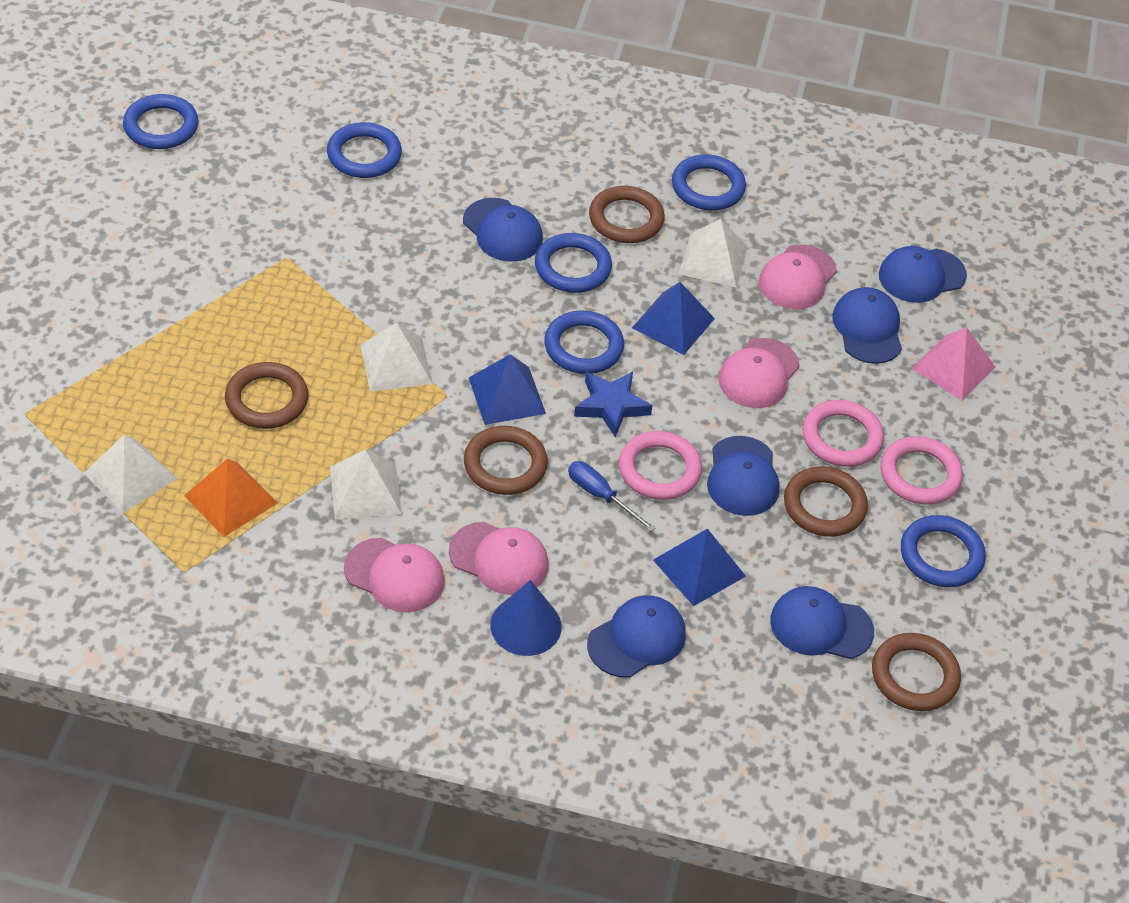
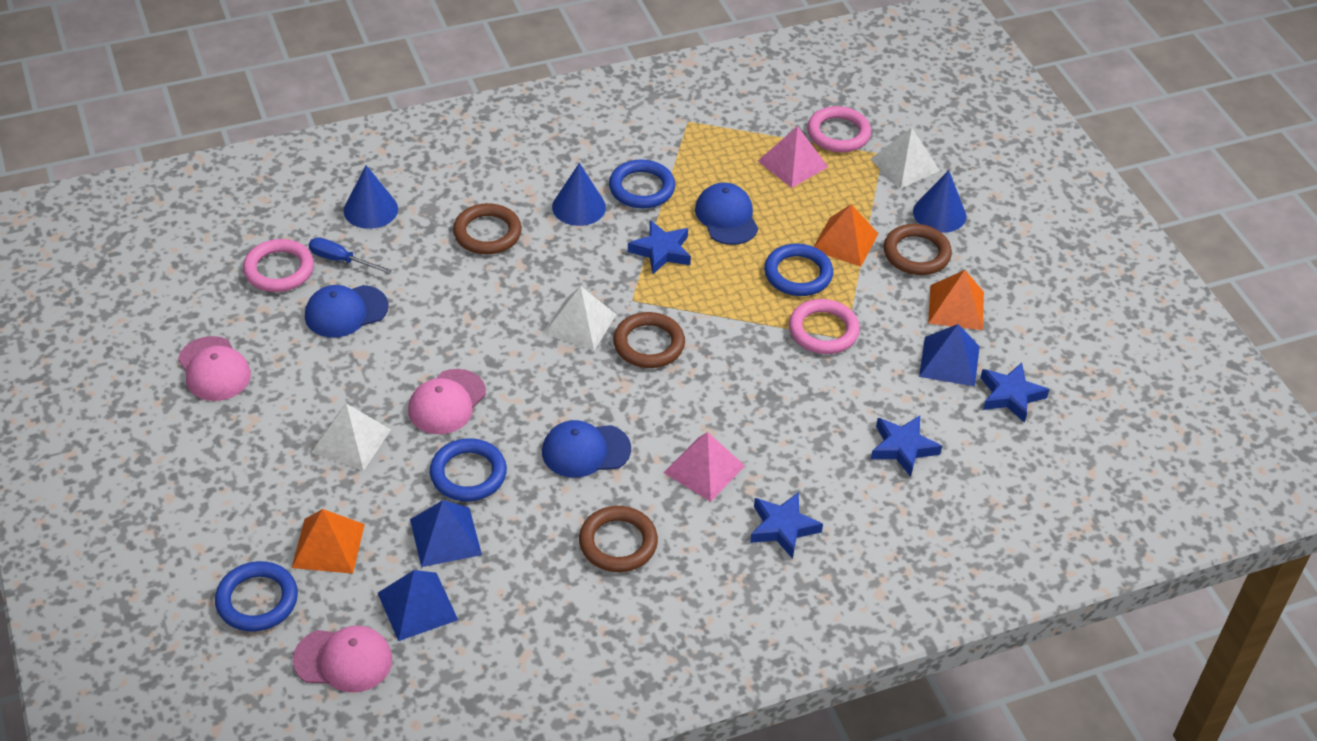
blue cap: 6 -> 3
blue cone: 1 -> 3
blue ring: 6 -> 4
blue star: 1 -> 4
brown ring: 5 -> 4
orange pyramid: 1 -> 3
pink cap: 4 -> 3
pink pyramid: 1 -> 2
white pyramid: 4 -> 3

